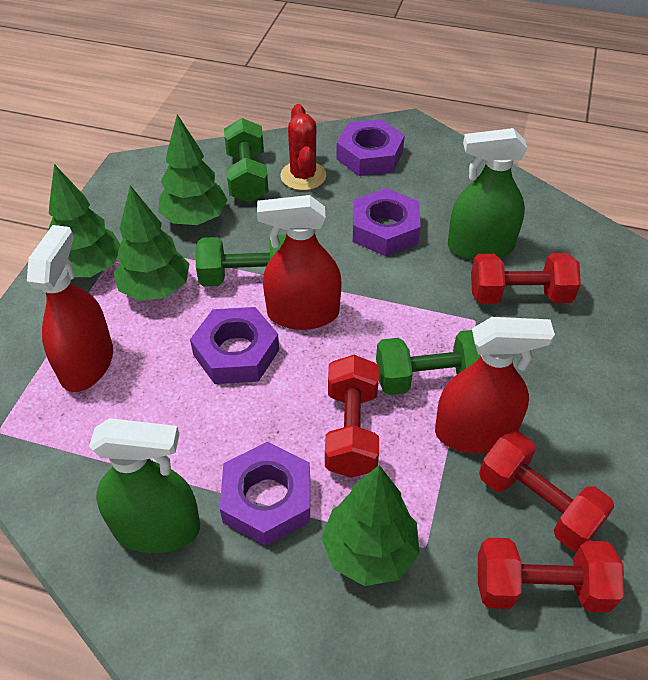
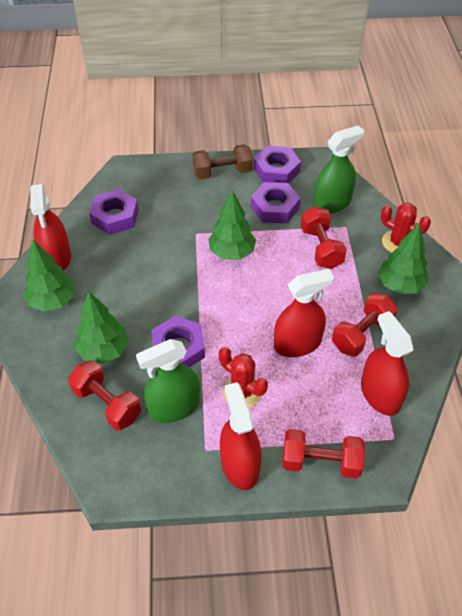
brown dumbbell: 0 -> 1
green dumbbell: 3 -> 0
red cactus: 1 -> 2
red spray bottle: 3 -> 4

